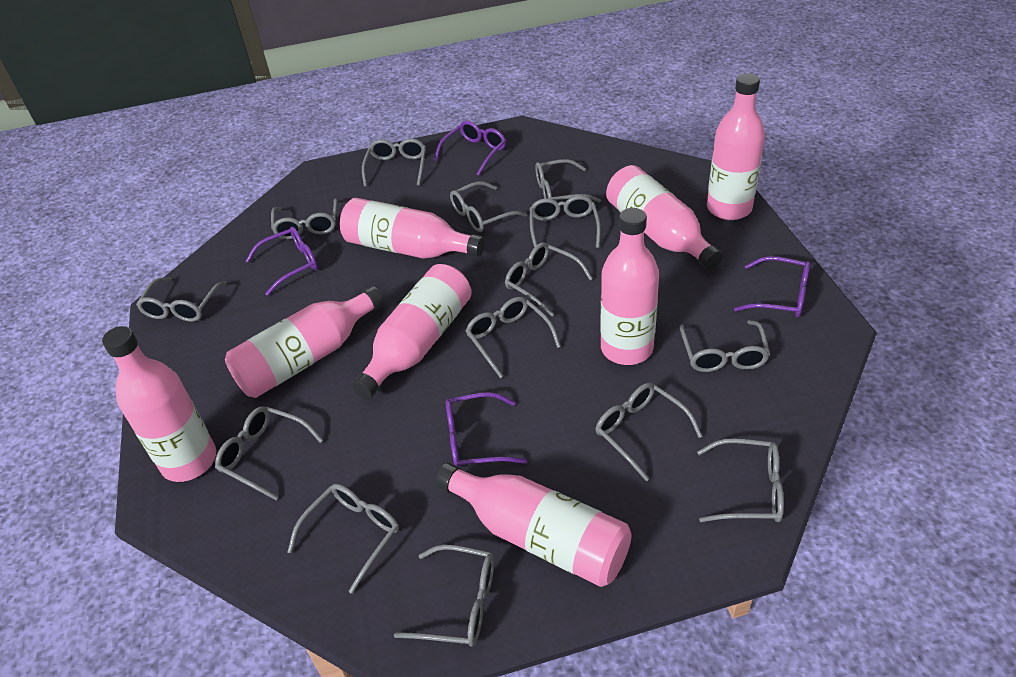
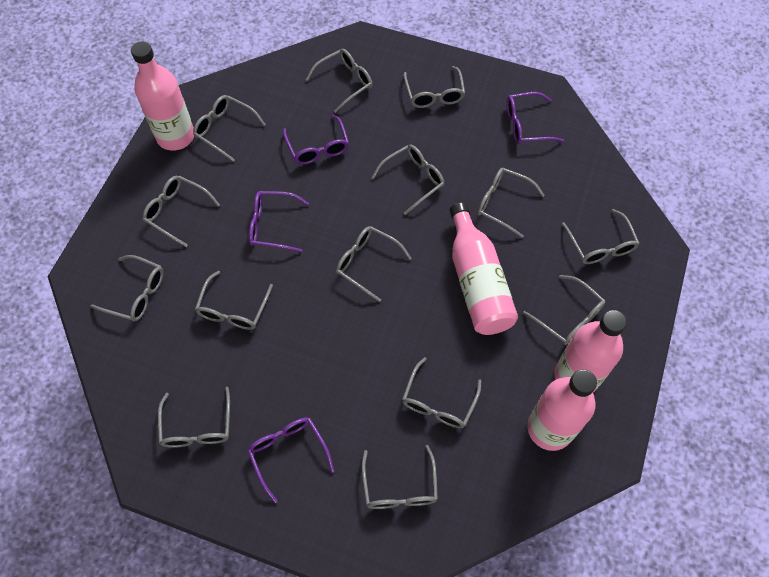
pink bottle: 8 -> 4

